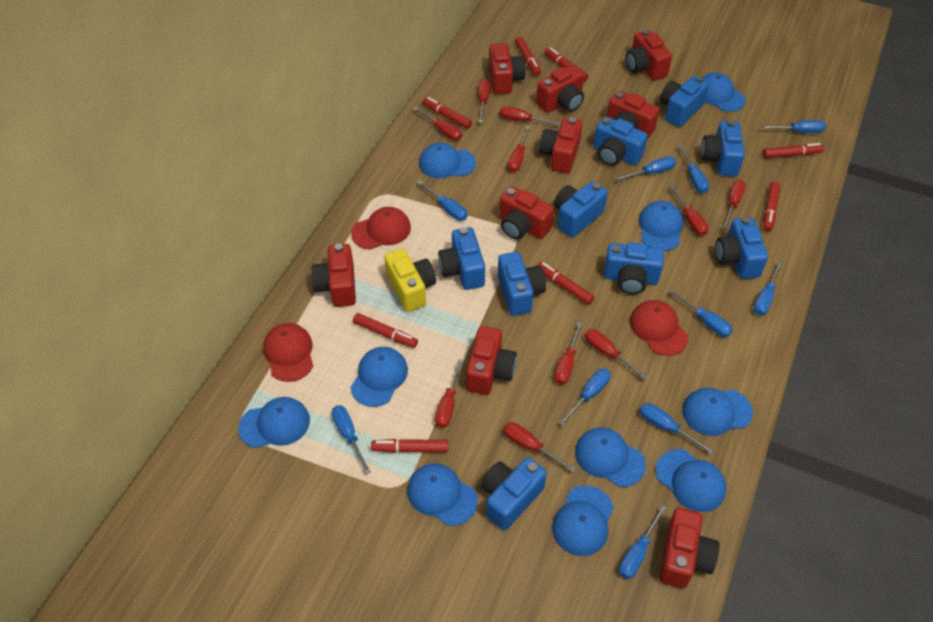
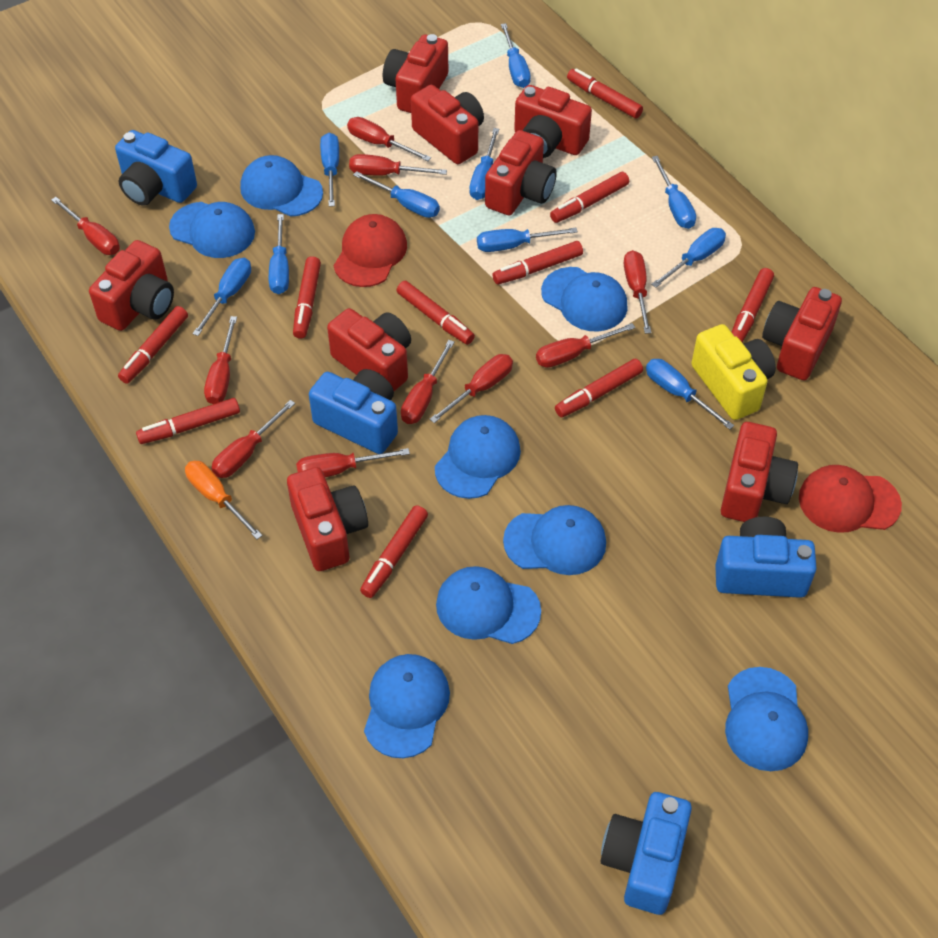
blue camera: 9 -> 4
blue cap: 10 -> 8
orange screwdriver: 0 -> 1
red cap: 3 -> 2
red marker: 8 -> 10

